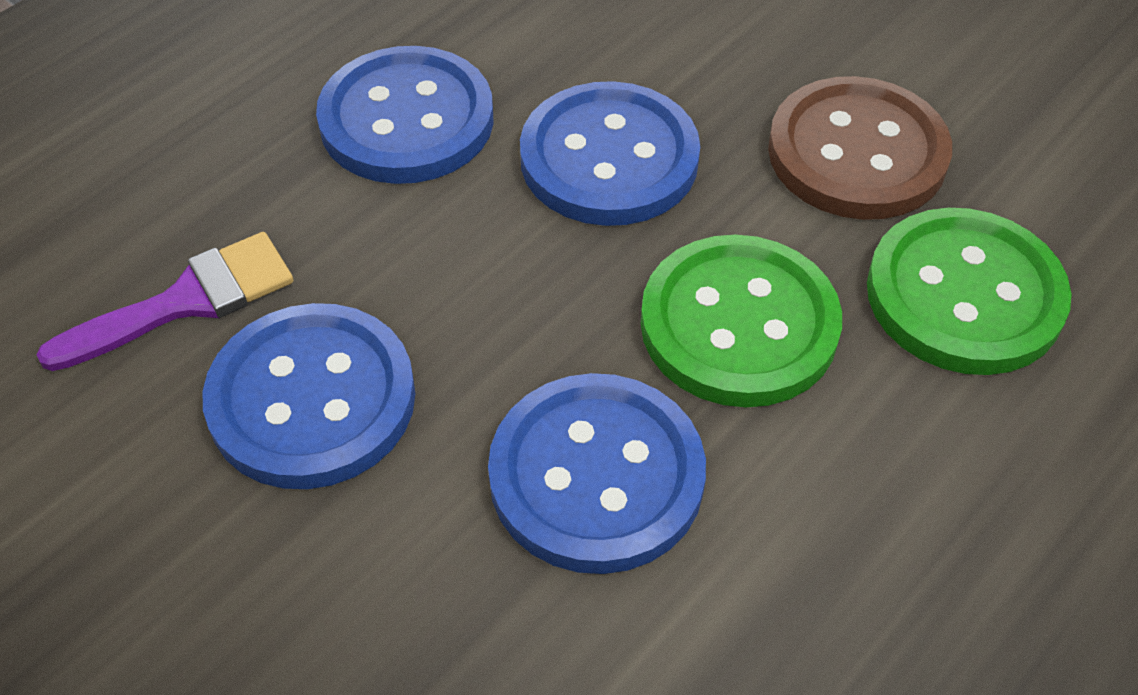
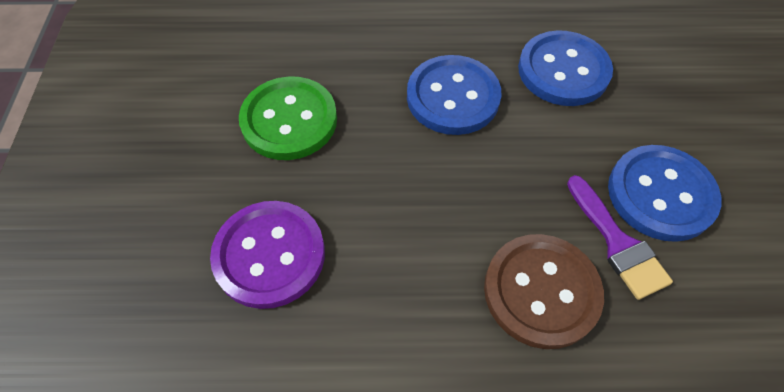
blue button: 4 -> 3
green button: 2 -> 1
purple button: 0 -> 1

